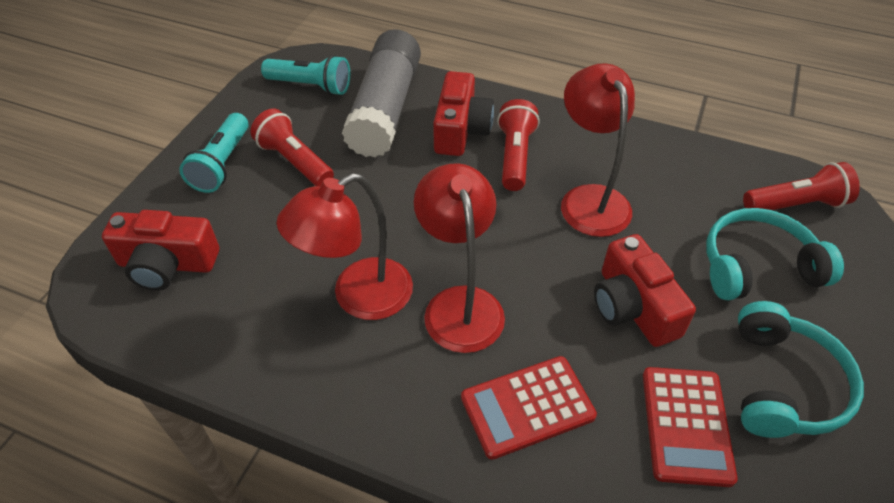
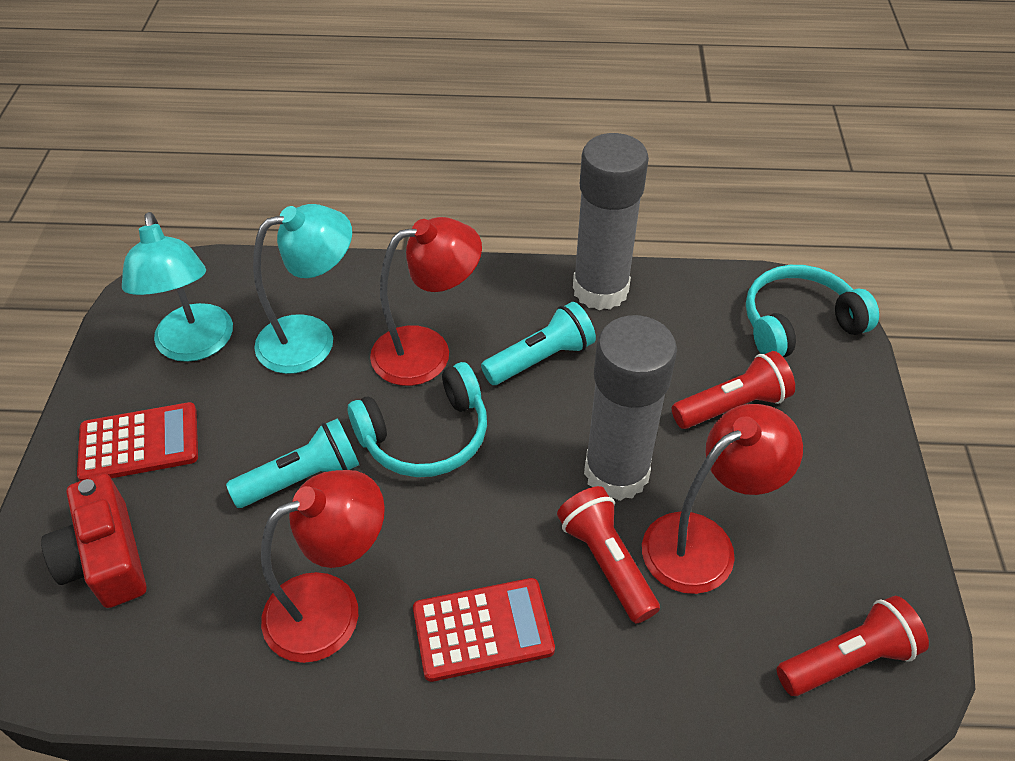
grey glue stick: 1 -> 2
red camera: 3 -> 1
turquoise lamp: 0 -> 2

